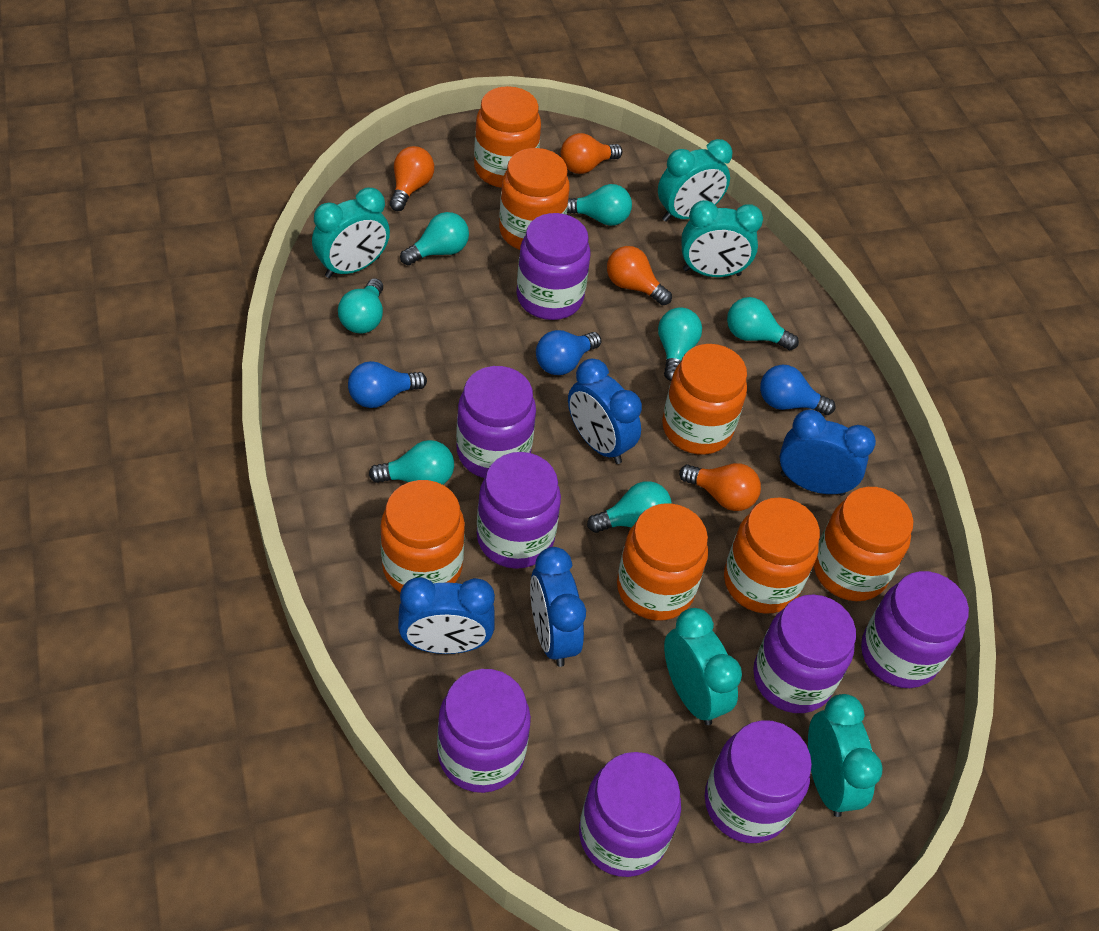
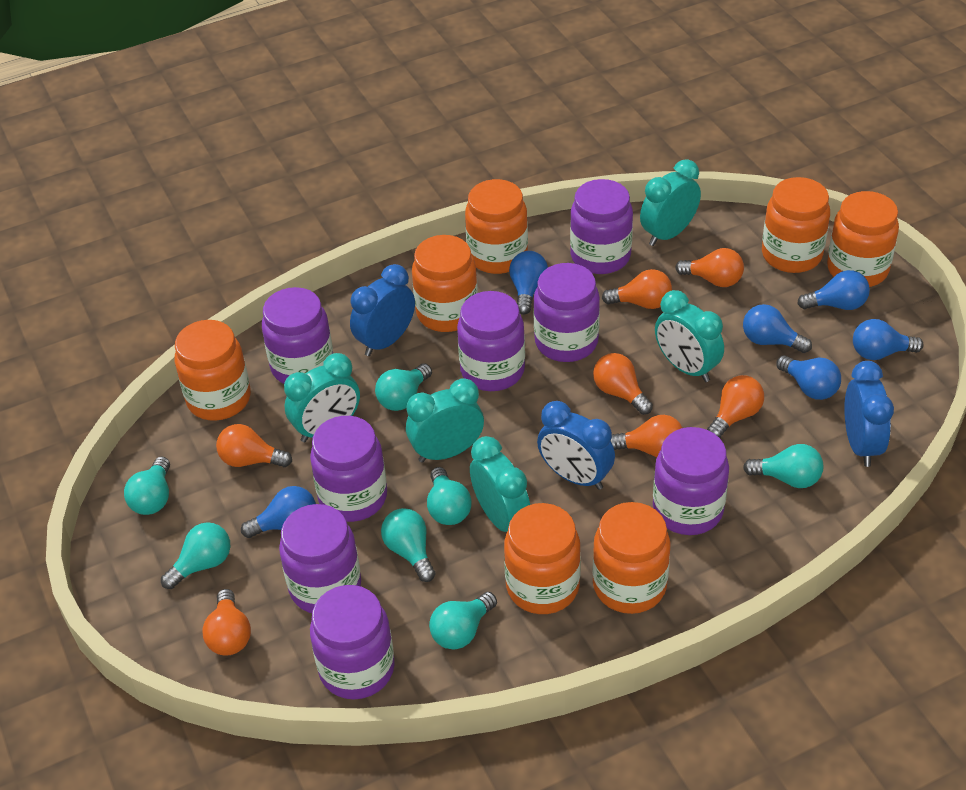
blue clock: 4 -> 3
blue light bulb: 3 -> 6
orange light bulb: 4 -> 7

